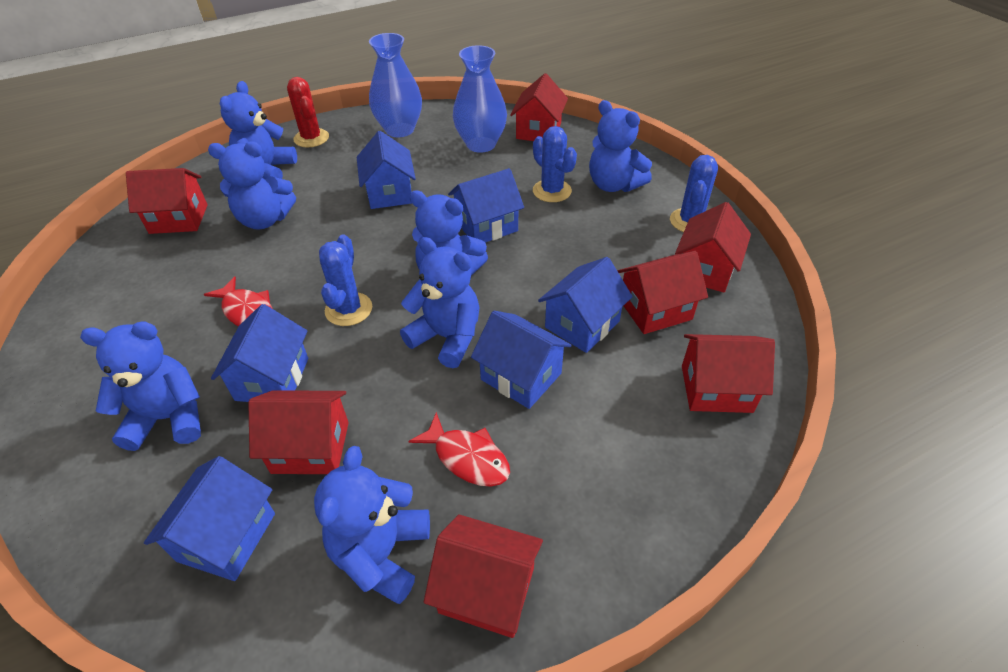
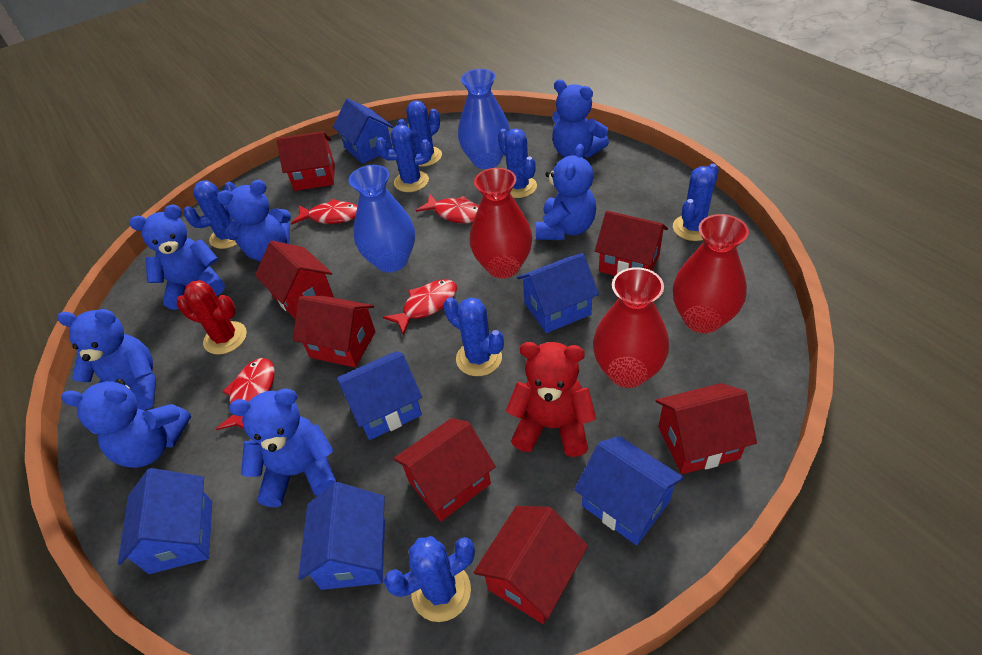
blue cactus: 3 -> 7
red fish: 2 -> 4
red teddy bear: 0 -> 1
red vase: 0 -> 3

